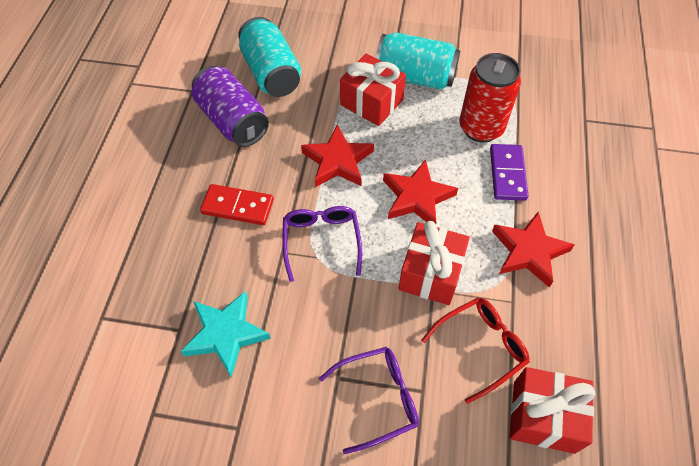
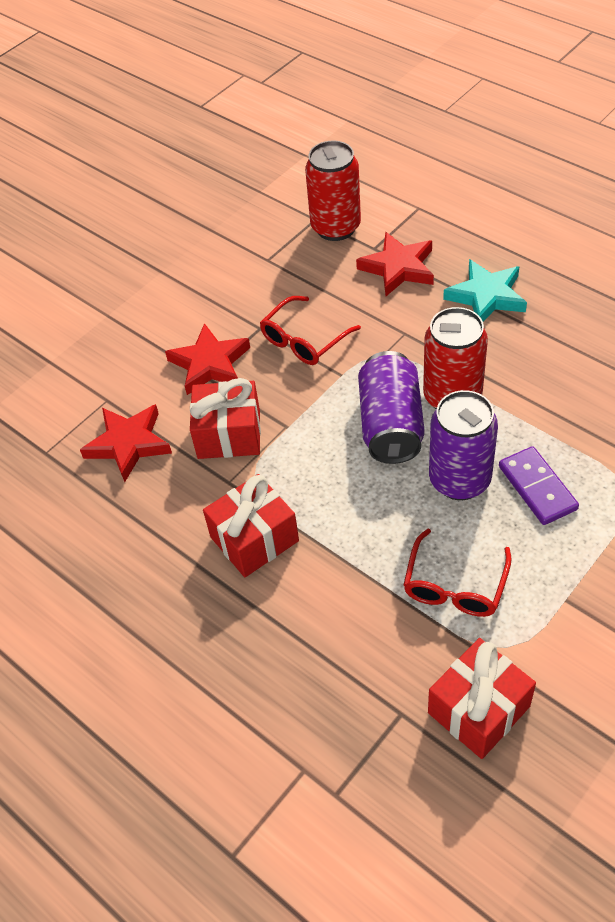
purple can: 1 -> 2
purple glasses: 2 -> 0
red can: 1 -> 2
red domino: 1 -> 0
red glasses: 1 -> 2
turquoise can: 2 -> 0

